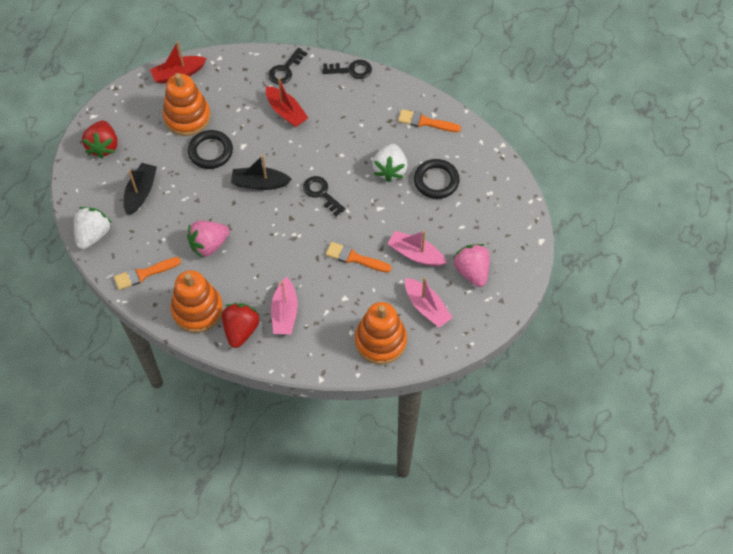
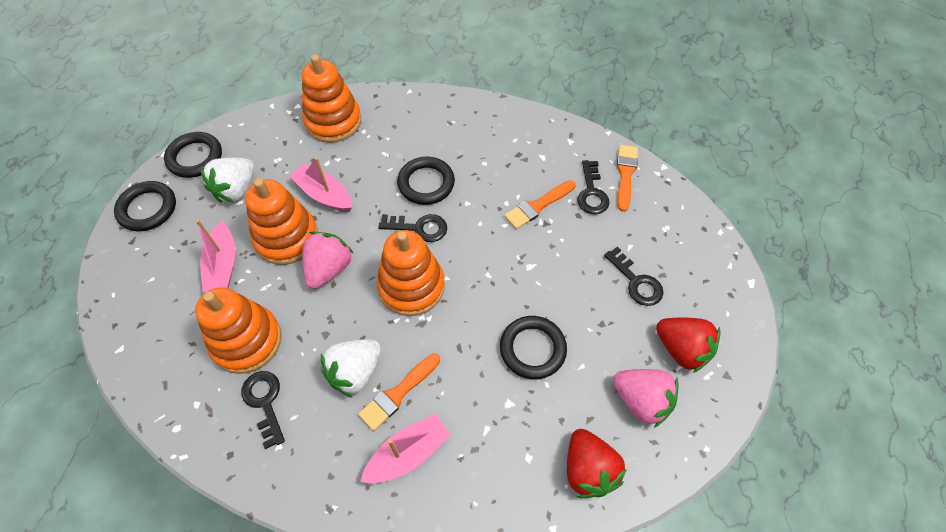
black boat: 2 -> 0
black key: 3 -> 4
black ring: 2 -> 4
orange stacking toy: 3 -> 4
red boat: 2 -> 0

